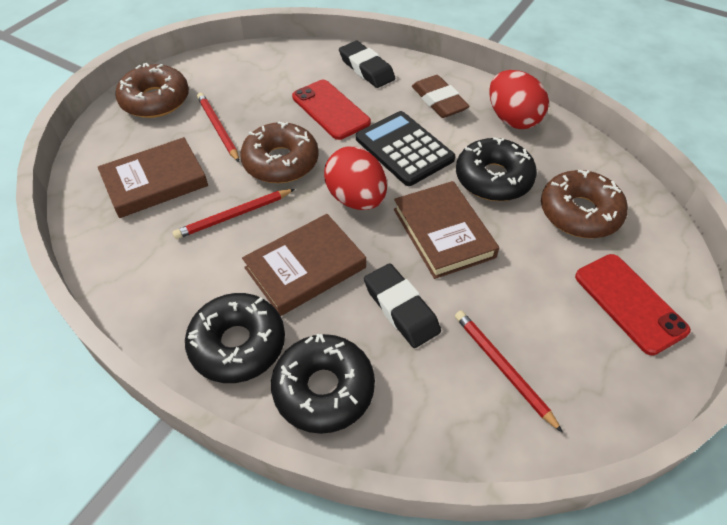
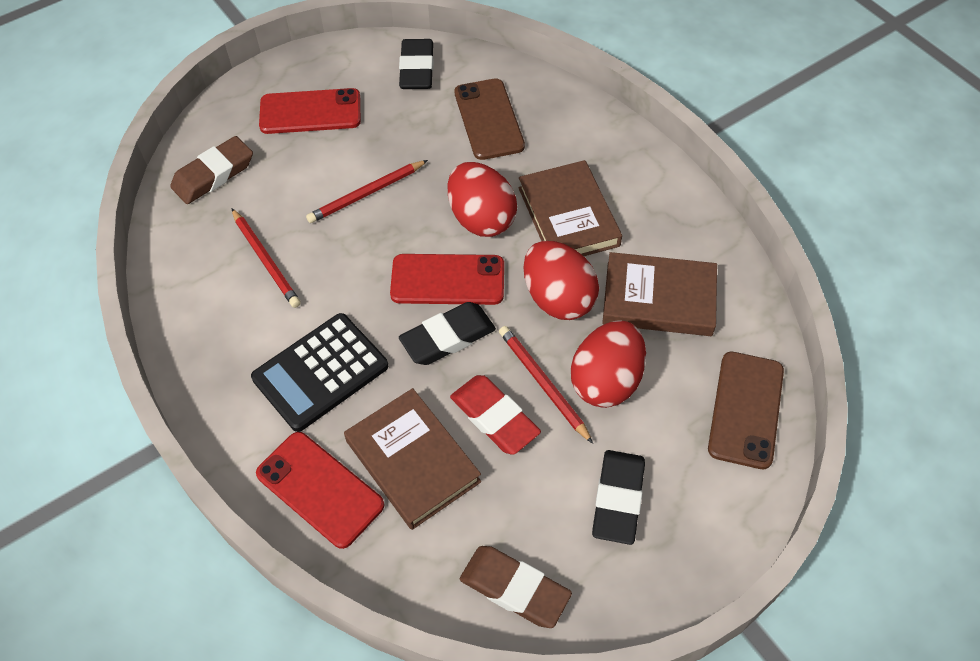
black donut: 3 -> 0
black eraser: 2 -> 3
brown donut: 3 -> 0
brown eraser: 1 -> 2
brown phone: 0 -> 2
red egg: 2 -> 3
red eraser: 0 -> 1
red phone: 2 -> 3

